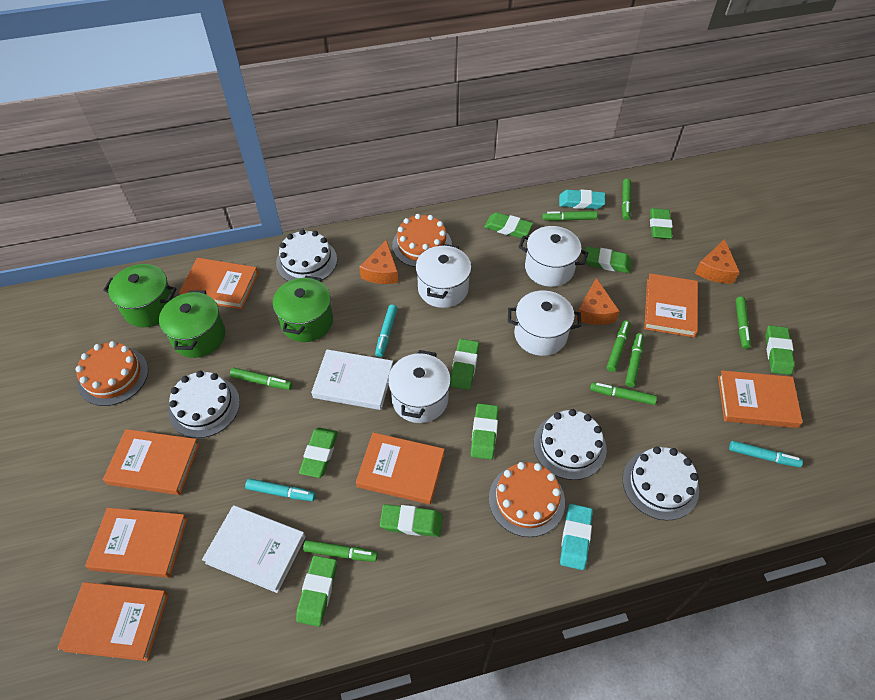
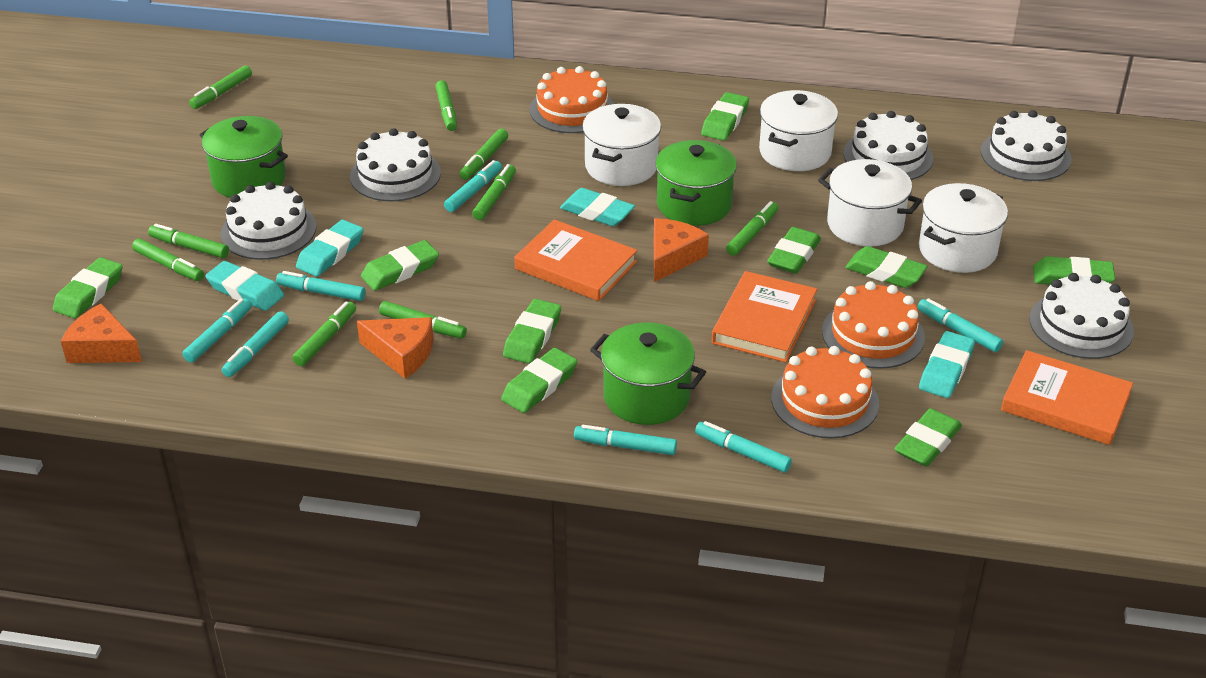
green marker: 8 -> 9
orange book: 7 -> 3
turquoise eraser: 2 -> 4
turquoise marker: 3 -> 7
white book: 2 -> 0
white cake: 4 -> 5

